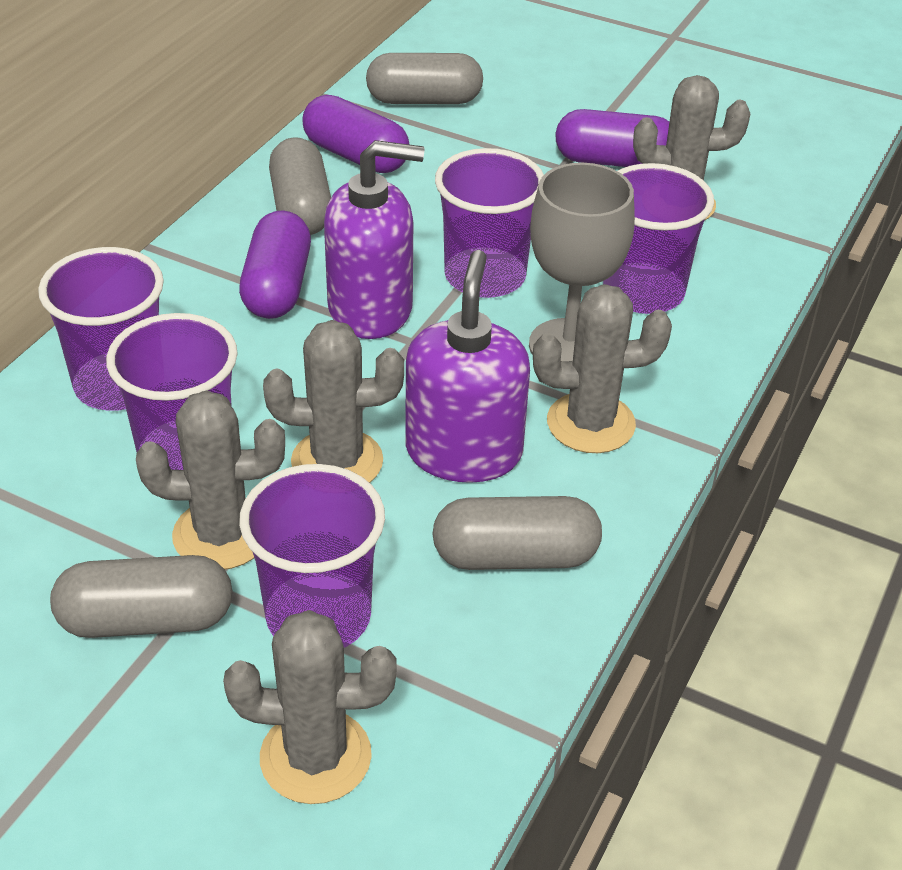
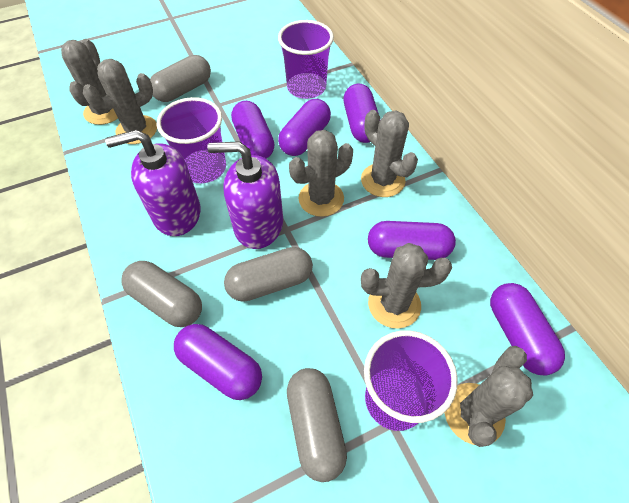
grey cactus: 5 -> 6
grey goblet: 1 -> 0
purple capsule: 3 -> 6
purple cup: 5 -> 3

